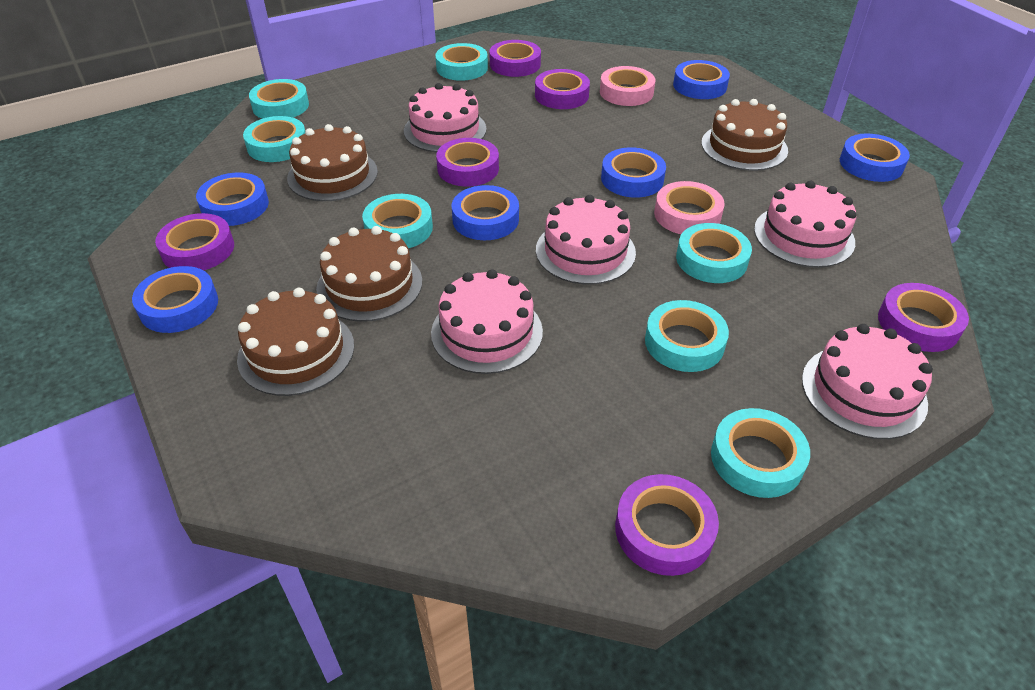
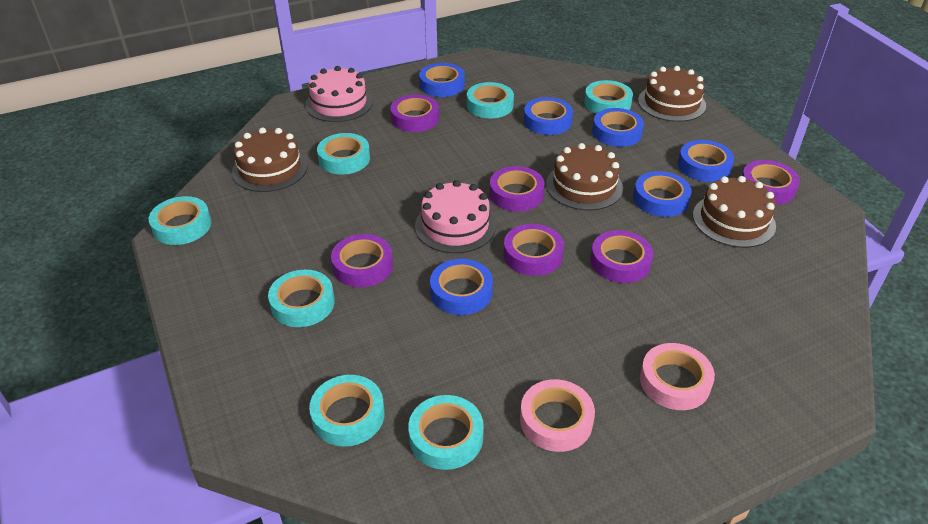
pink cake: 5 -> 2

